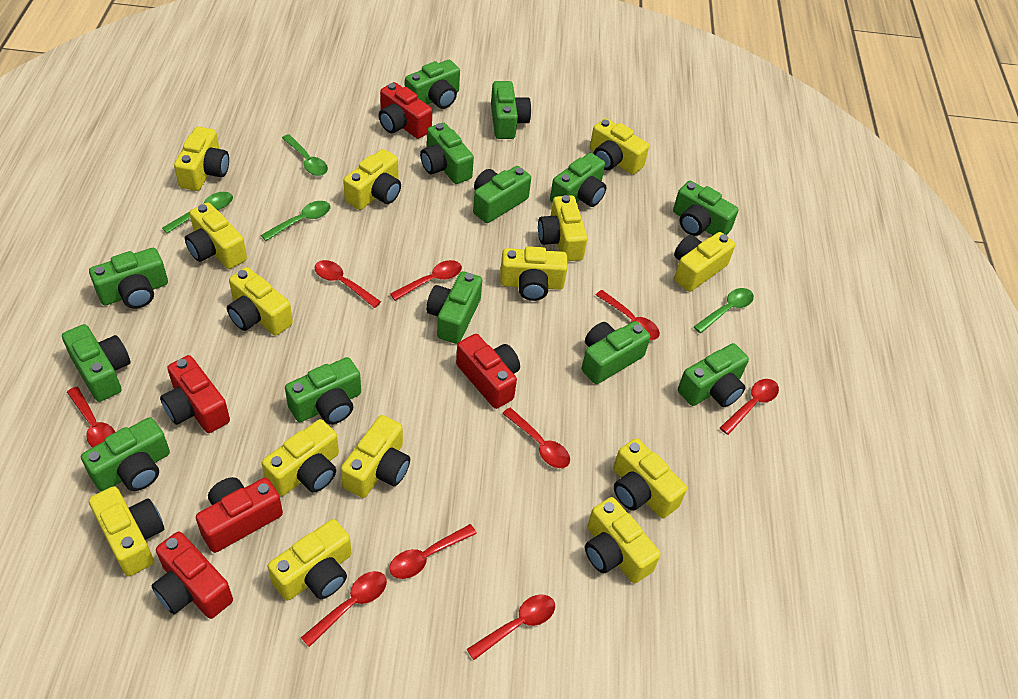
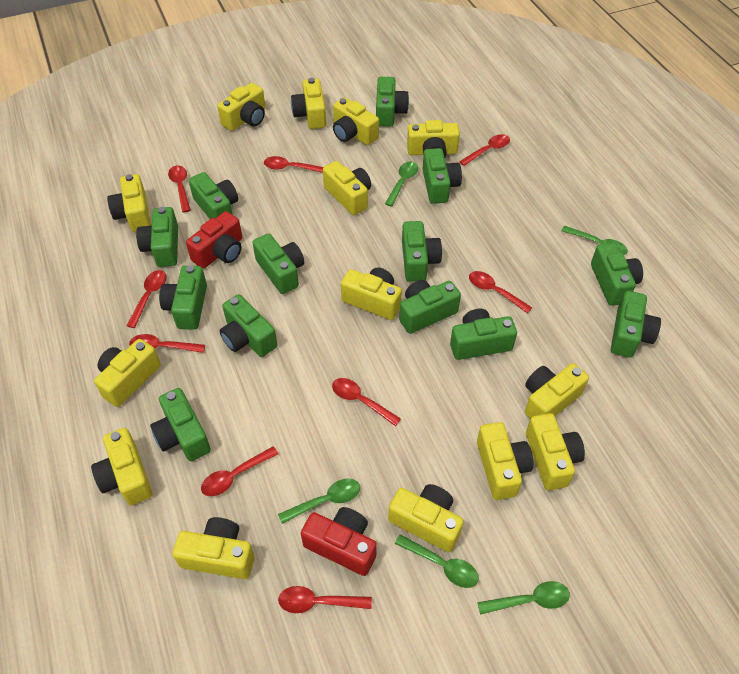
green spoon: 4 -> 5
red camera: 5 -> 2

